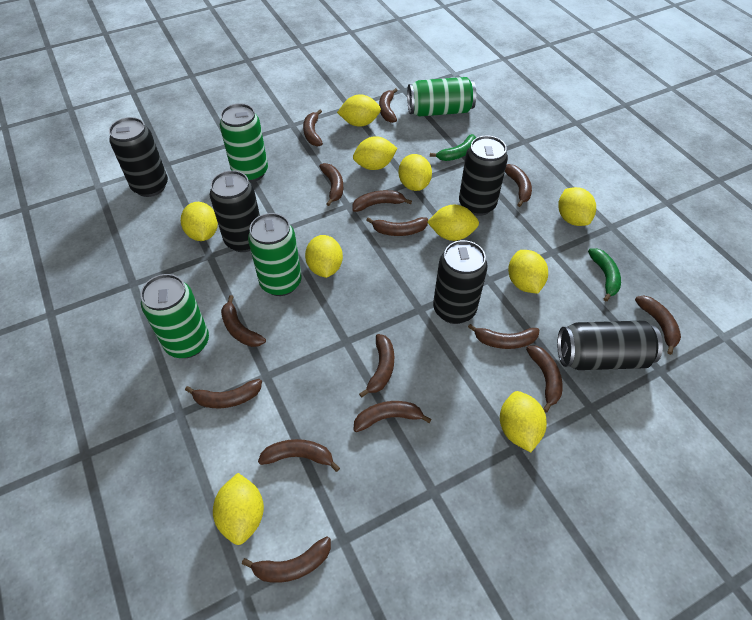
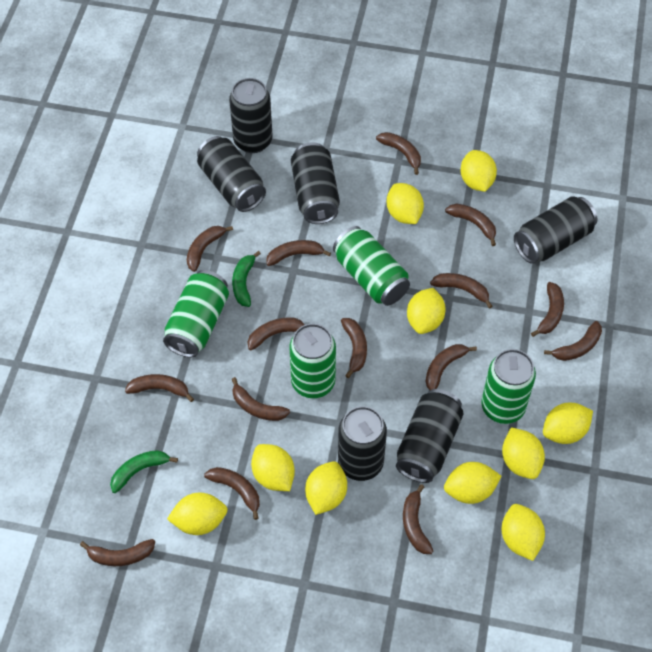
black can: 5 -> 6

